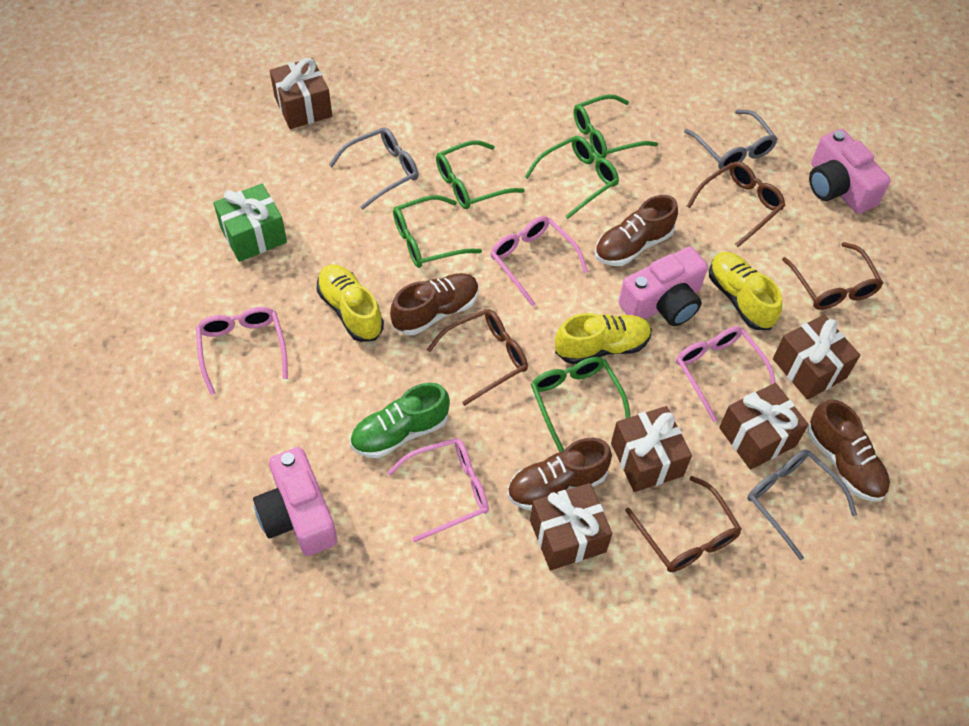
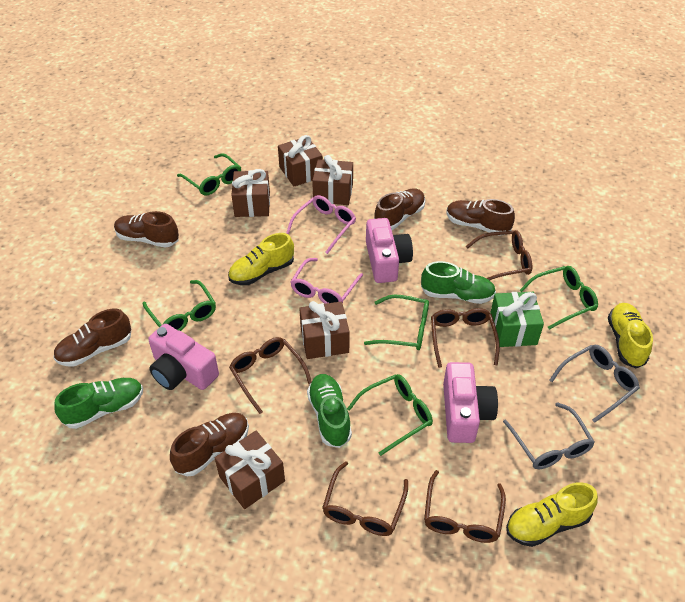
brown glasses: 4 -> 5
brown shoe: 4 -> 5
green shoe: 1 -> 3
grey glasses: 3 -> 2
pink glasses: 4 -> 2

